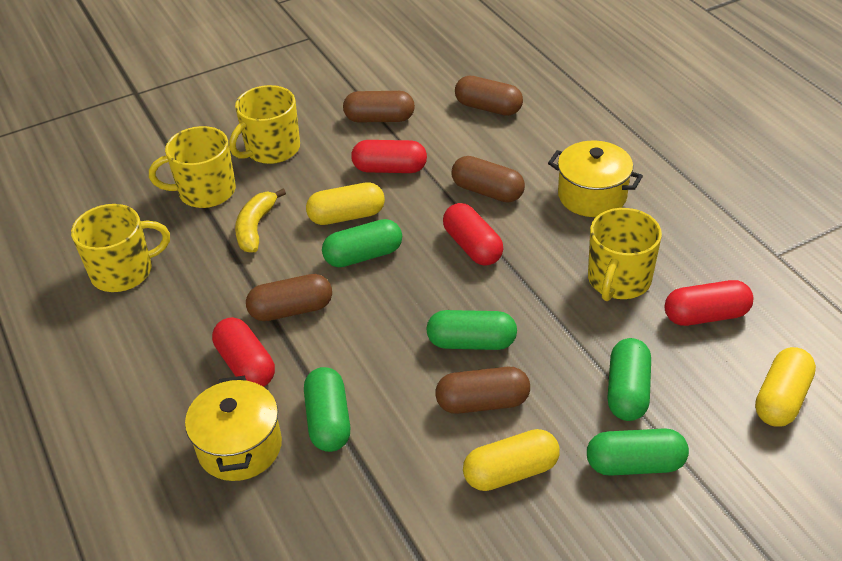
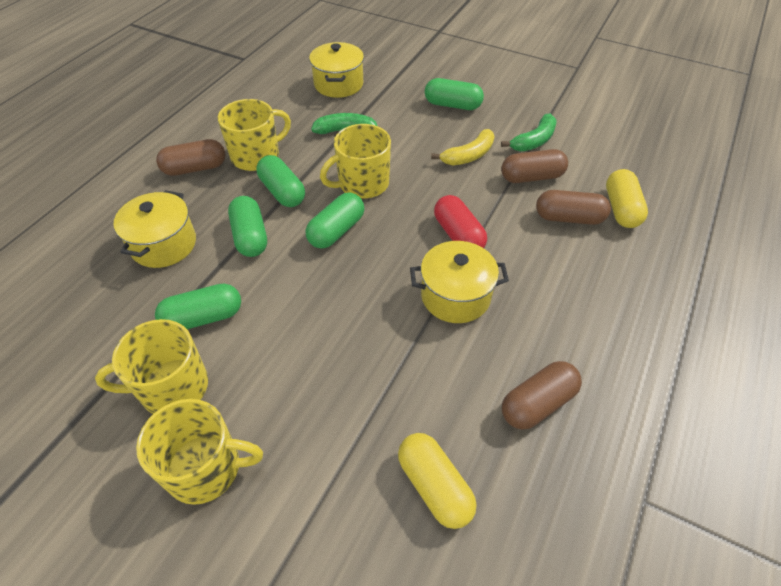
brown capsule: 5 -> 4
green banana: 0 -> 2
red capsule: 4 -> 1
yellow capsule: 3 -> 2
yellow pot: 2 -> 3

